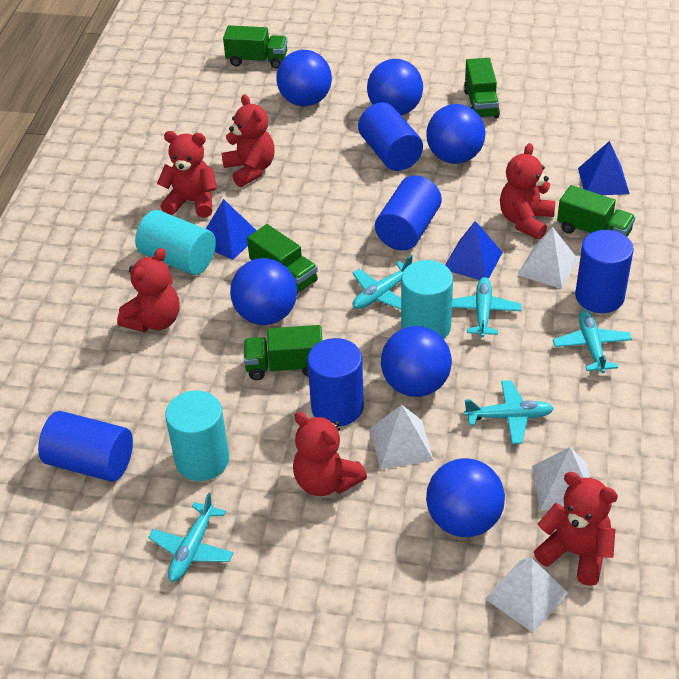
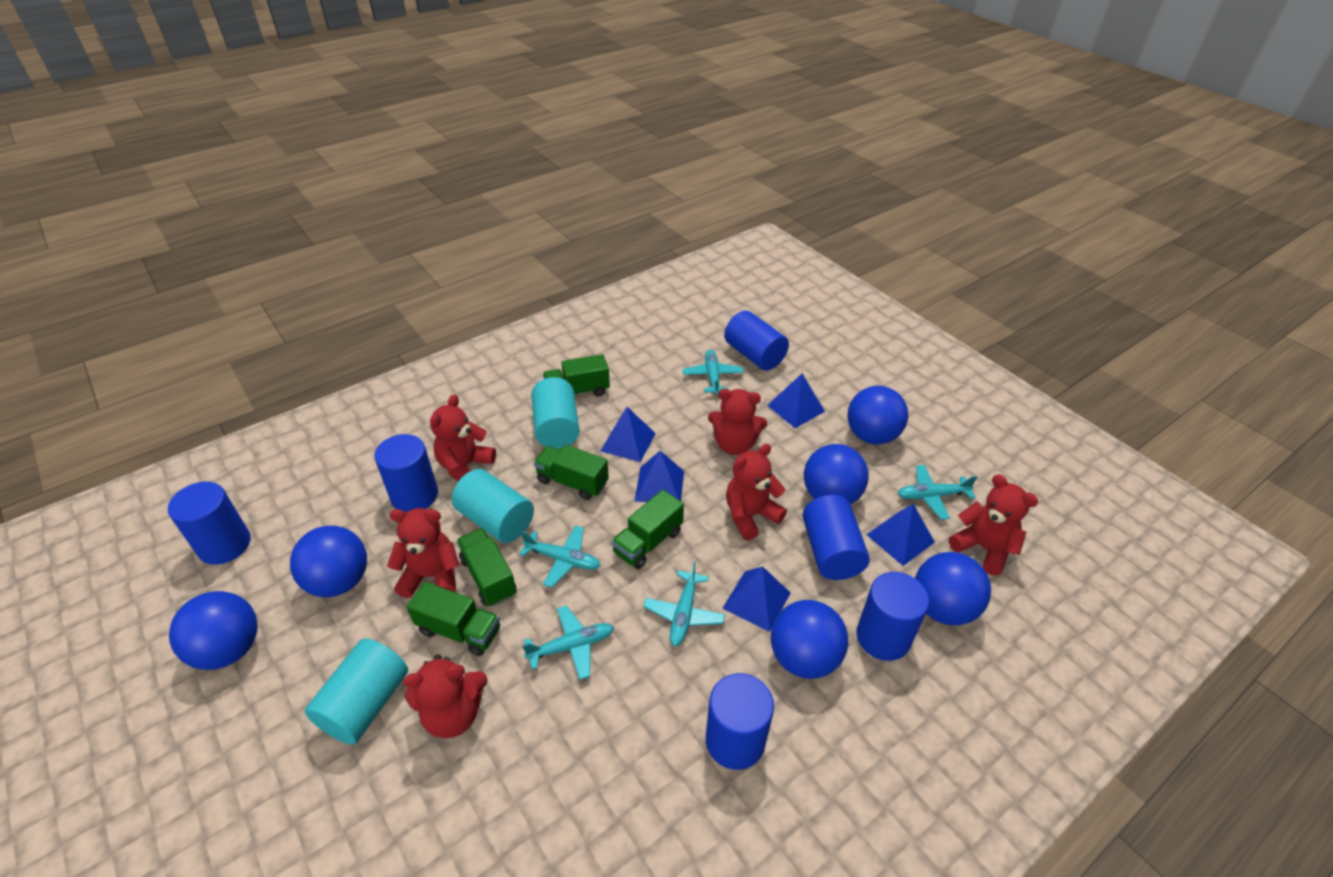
blue cylinder: 5 -> 6
blue pyramid: 3 -> 5
white pyramid: 4 -> 0

